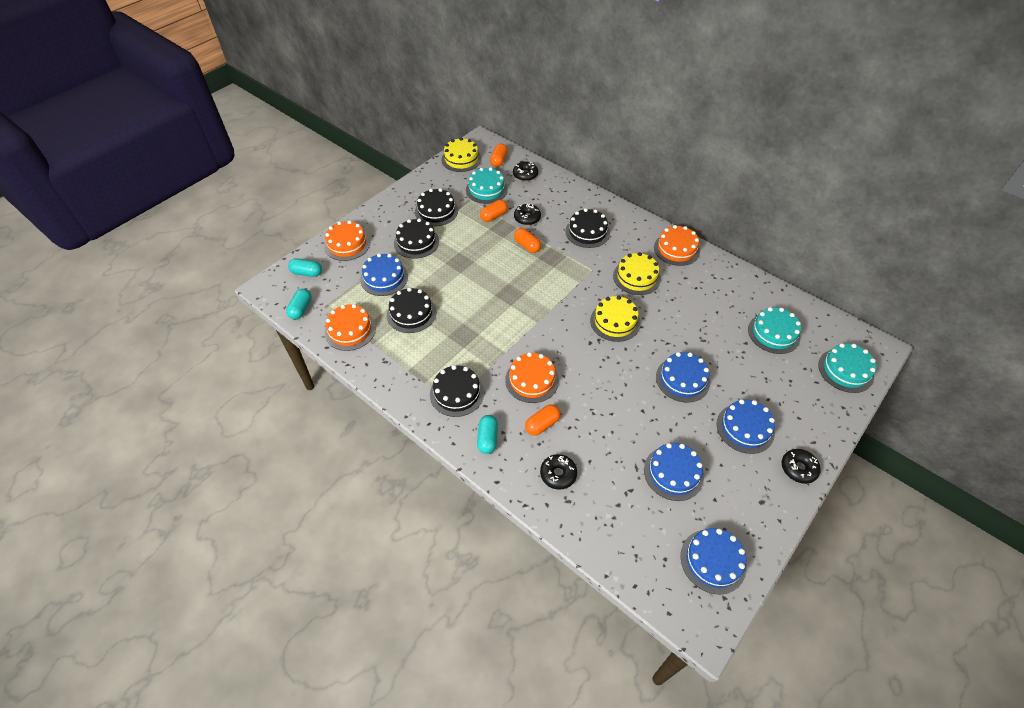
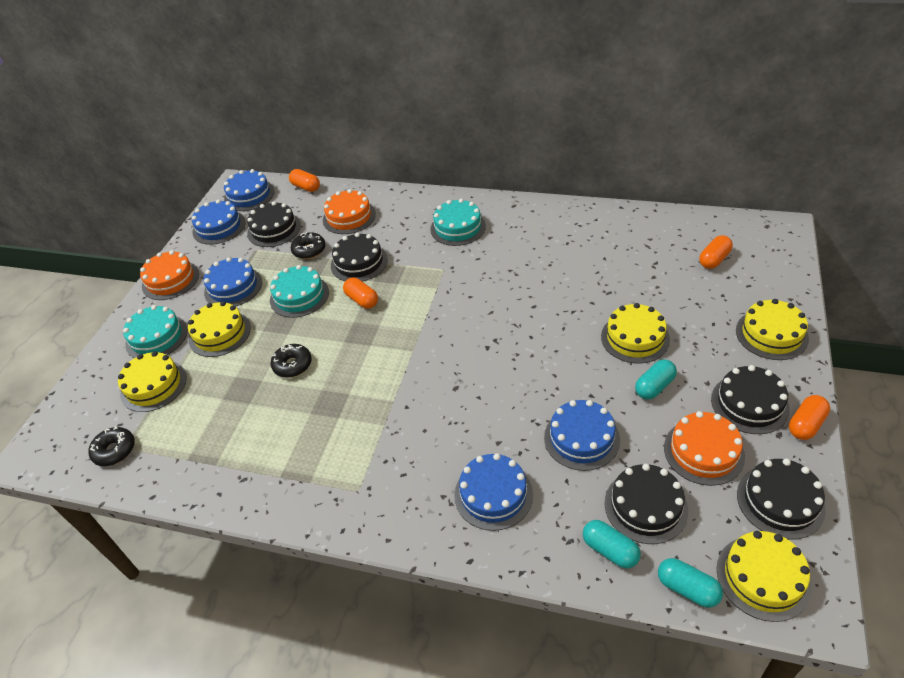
black donut: 4 -> 3
orange cake: 4 -> 3
yellow cake: 3 -> 5

